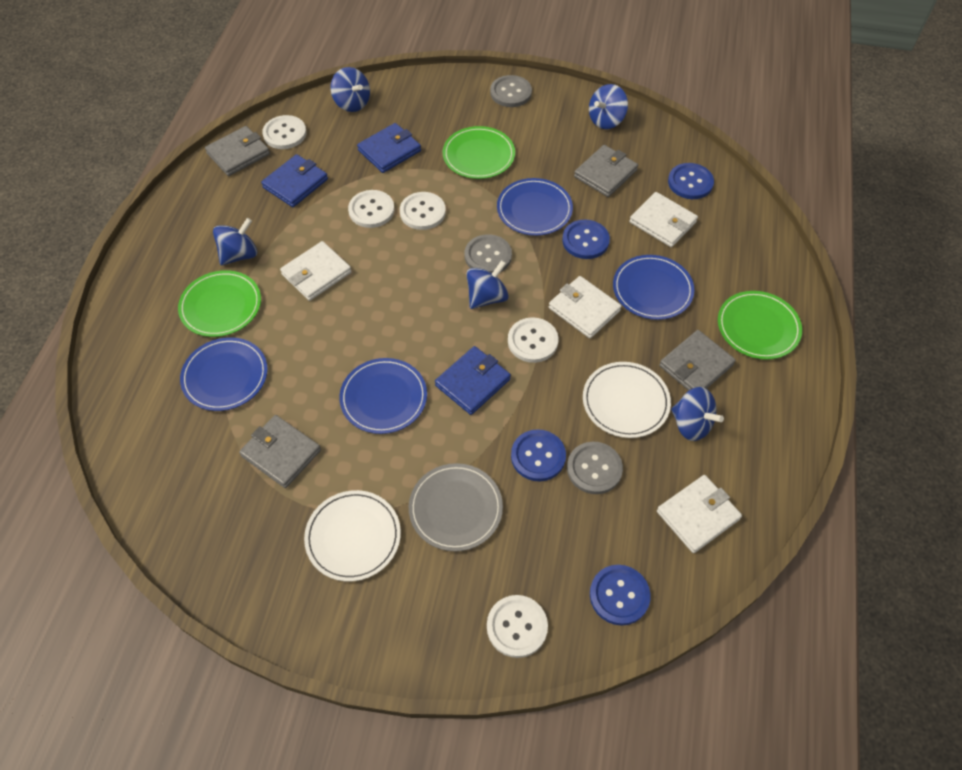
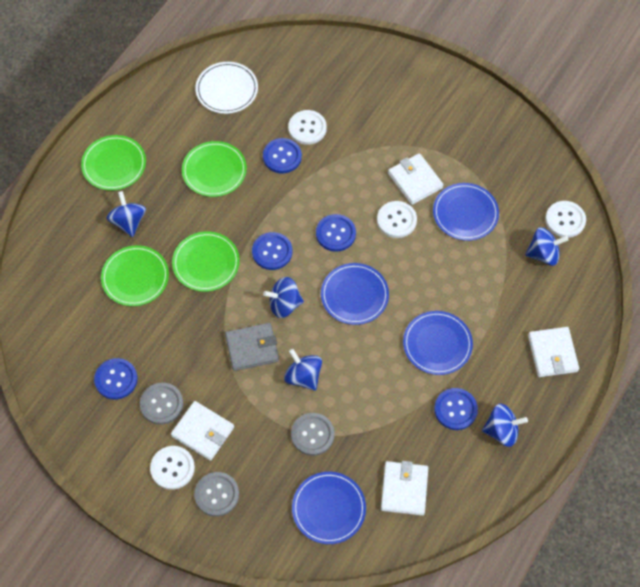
blue button: 4 -> 5
blue wallet: 3 -> 0
green plate: 3 -> 4
grey plate: 1 -> 0
grey wallet: 4 -> 1
white button: 5 -> 4
white plate: 2 -> 1

